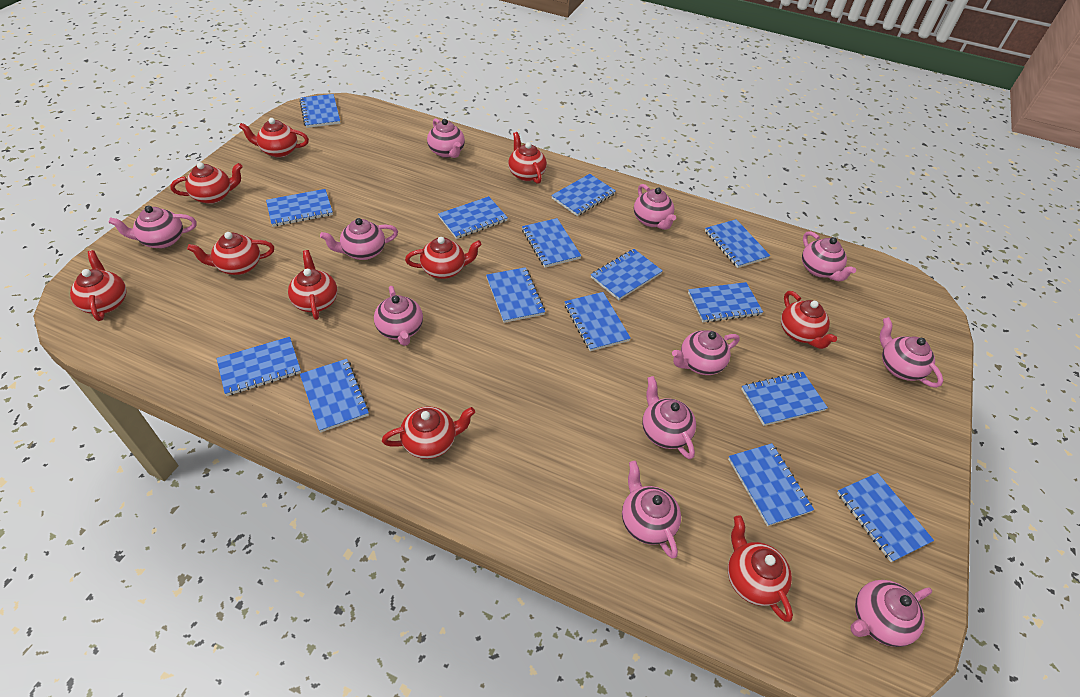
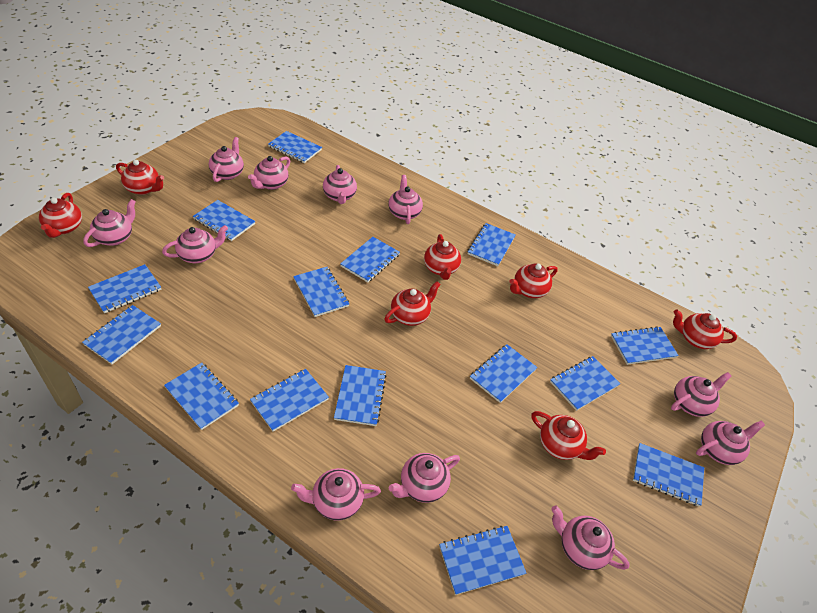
red teapot: 10 -> 7

